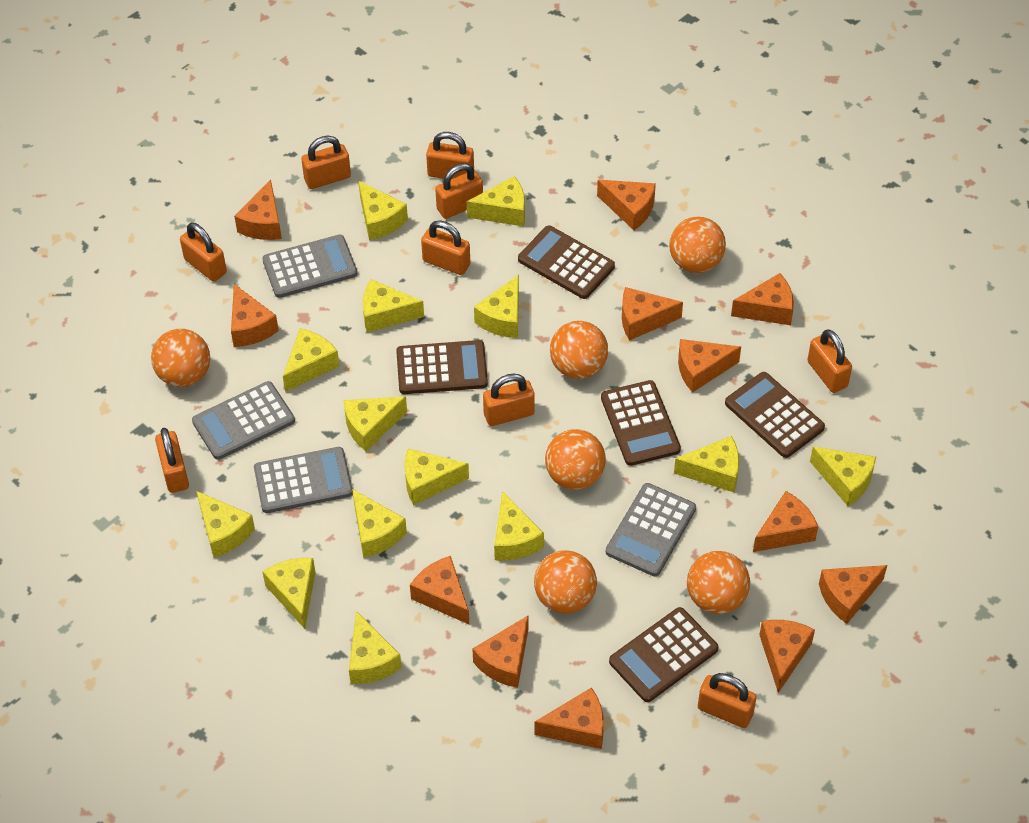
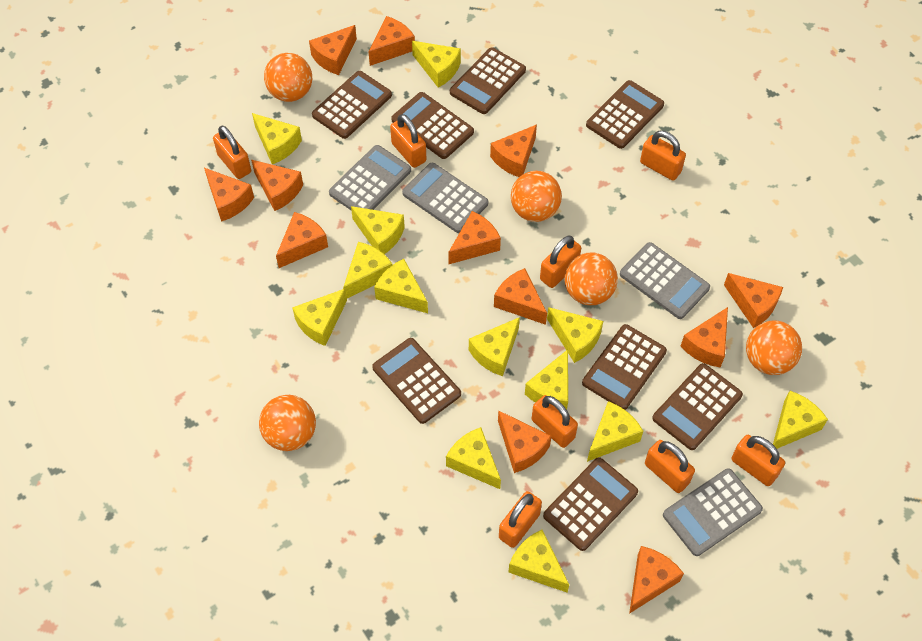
brown calculator: 5 -> 8
orange ball: 6 -> 5
orange padlock: 9 -> 8
yellow cheese: 14 -> 13

